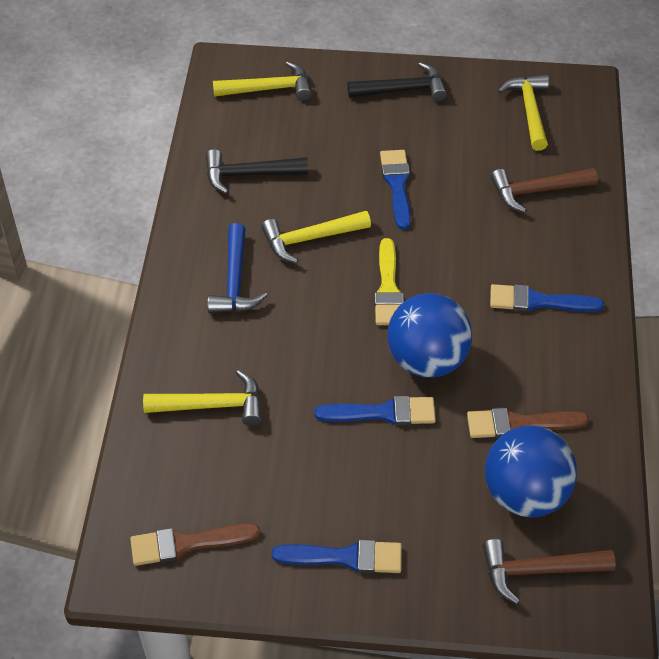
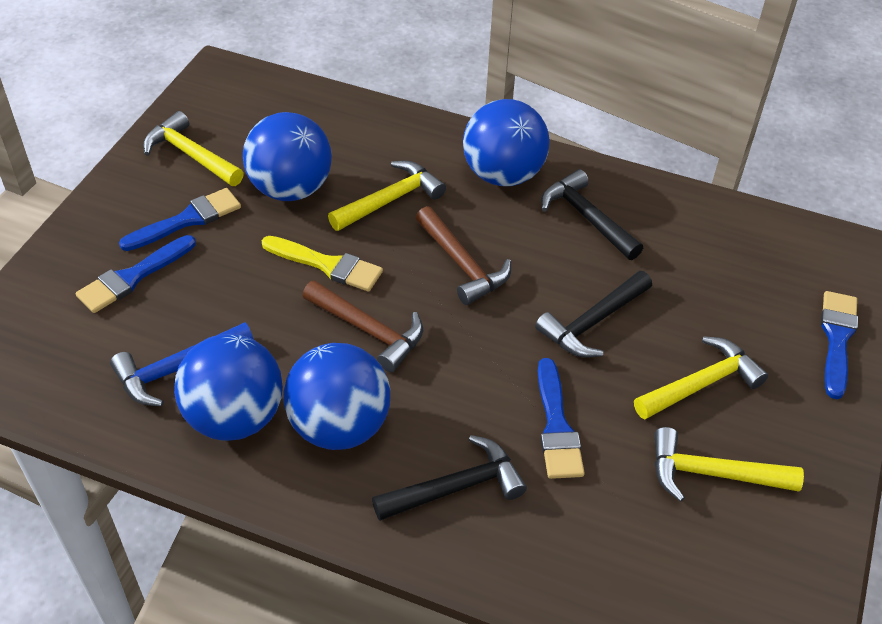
black hammer: 2 -> 3
blue ball: 2 -> 4
brown brush: 2 -> 0

